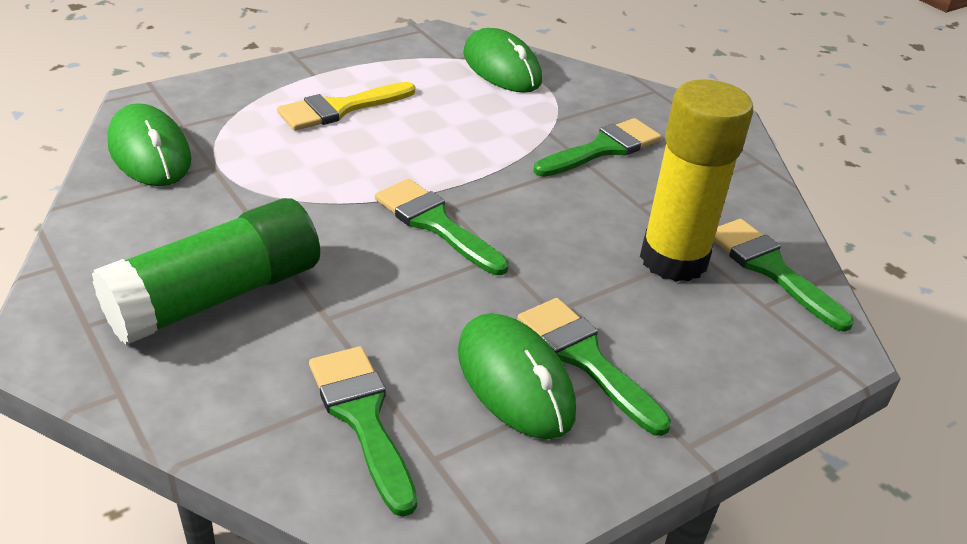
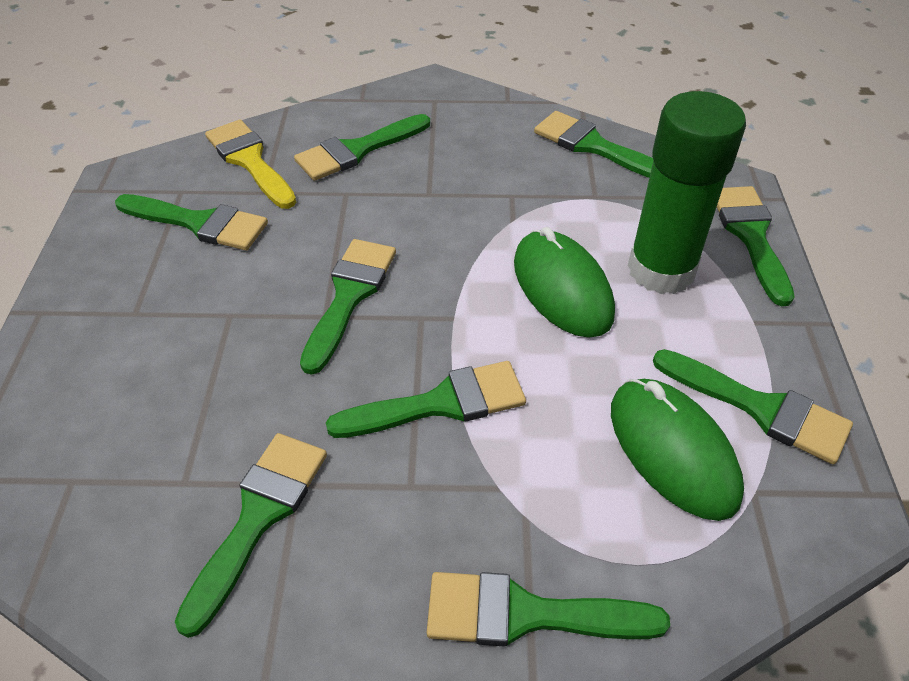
green brush: 5 -> 9
green mouse: 3 -> 2
yellow glue stick: 1 -> 0

